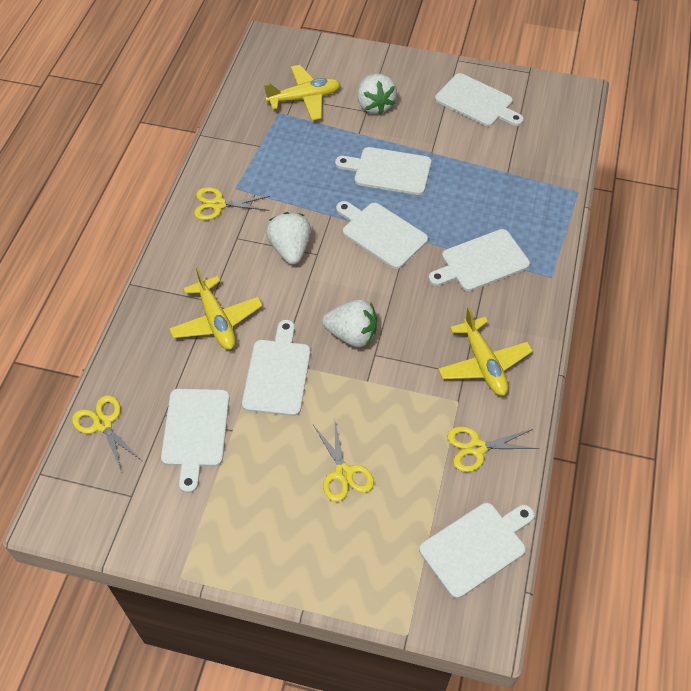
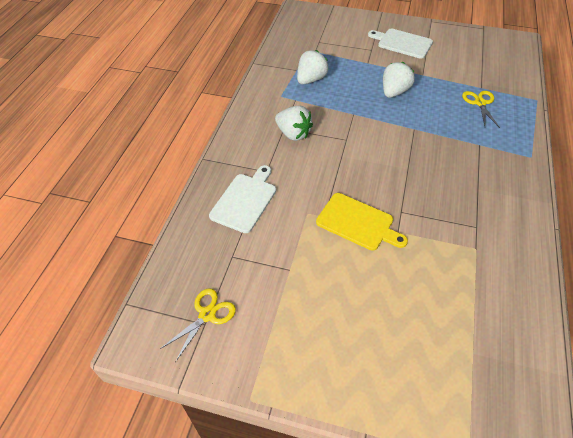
white cutting board: 7 -> 2
yellow cutting board: 0 -> 1
yellow plane: 3 -> 0
yellow scissors: 4 -> 2

